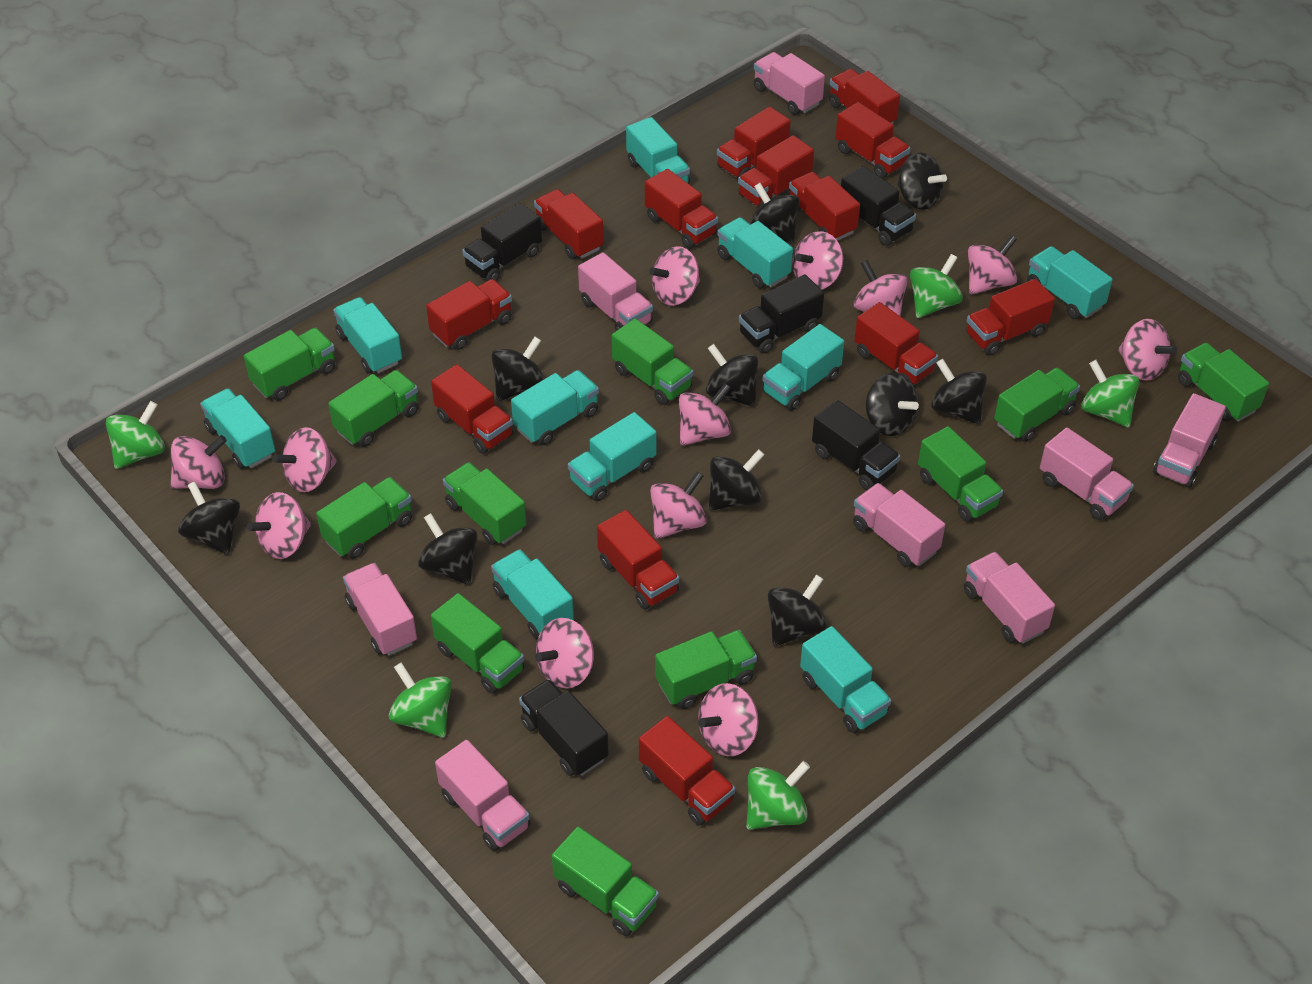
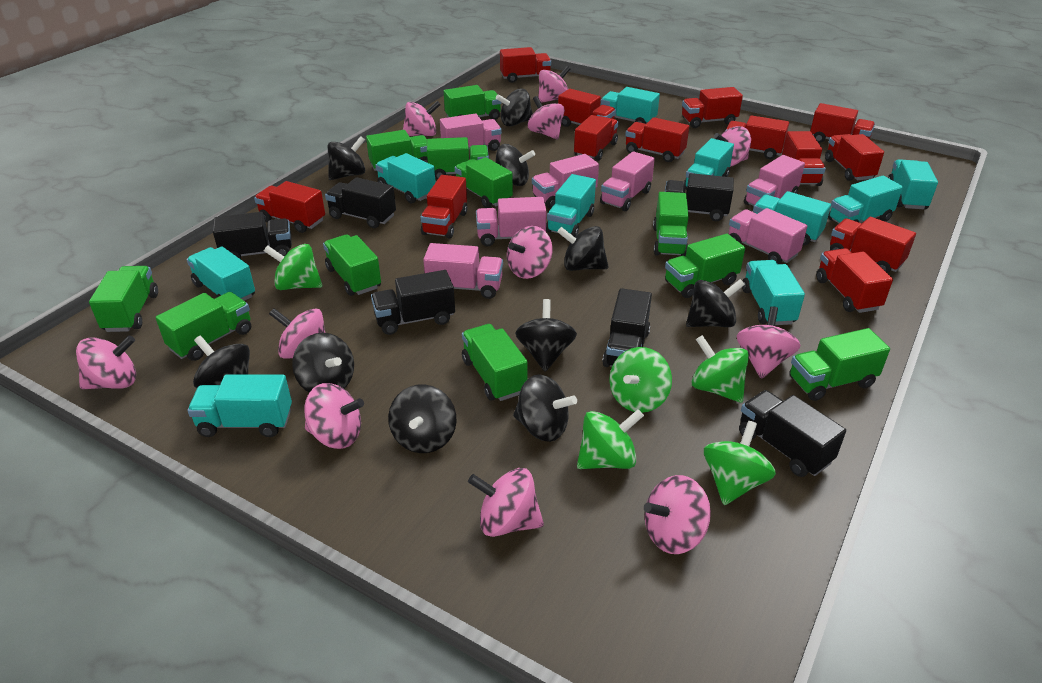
black truck: 5 -> 6
pink spinning top: 12 -> 11
pink truck: 8 -> 7

